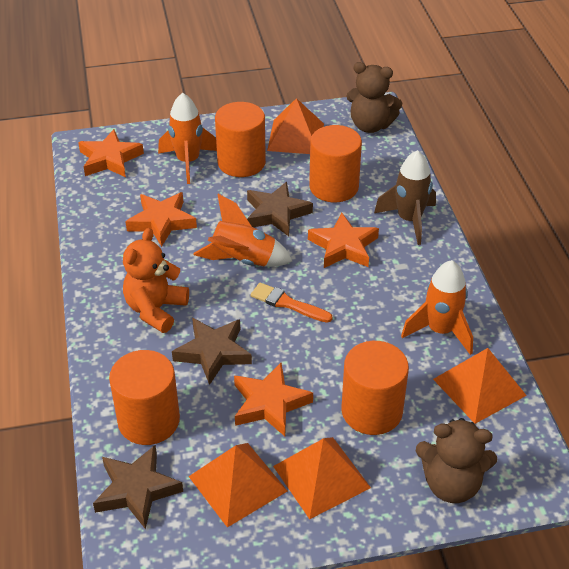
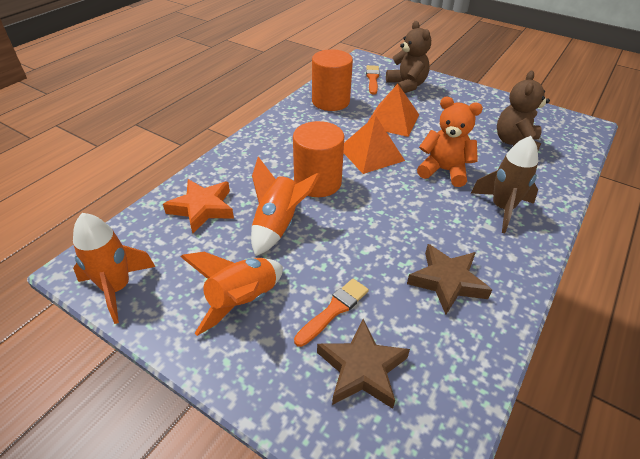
brown star: 3 -> 2
orange brush: 1 -> 2
orange cylinder: 4 -> 2
orange pyramid: 4 -> 2
orange star: 4 -> 1

